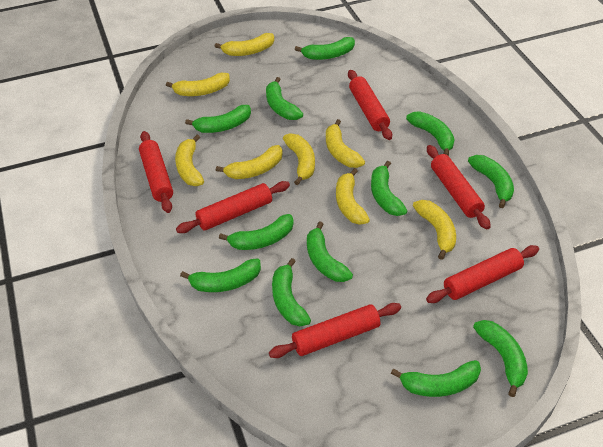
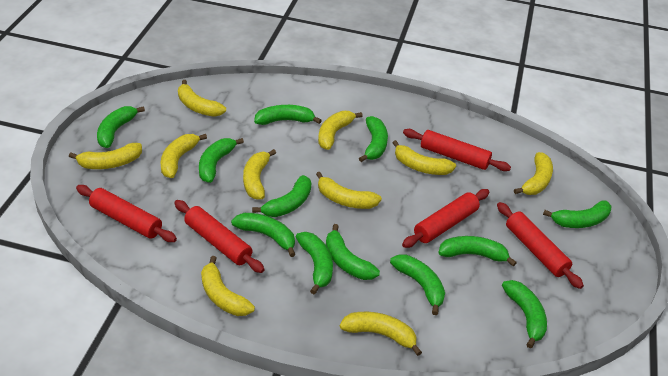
red rolling pin: 6 -> 5
yellow banana: 8 -> 10

